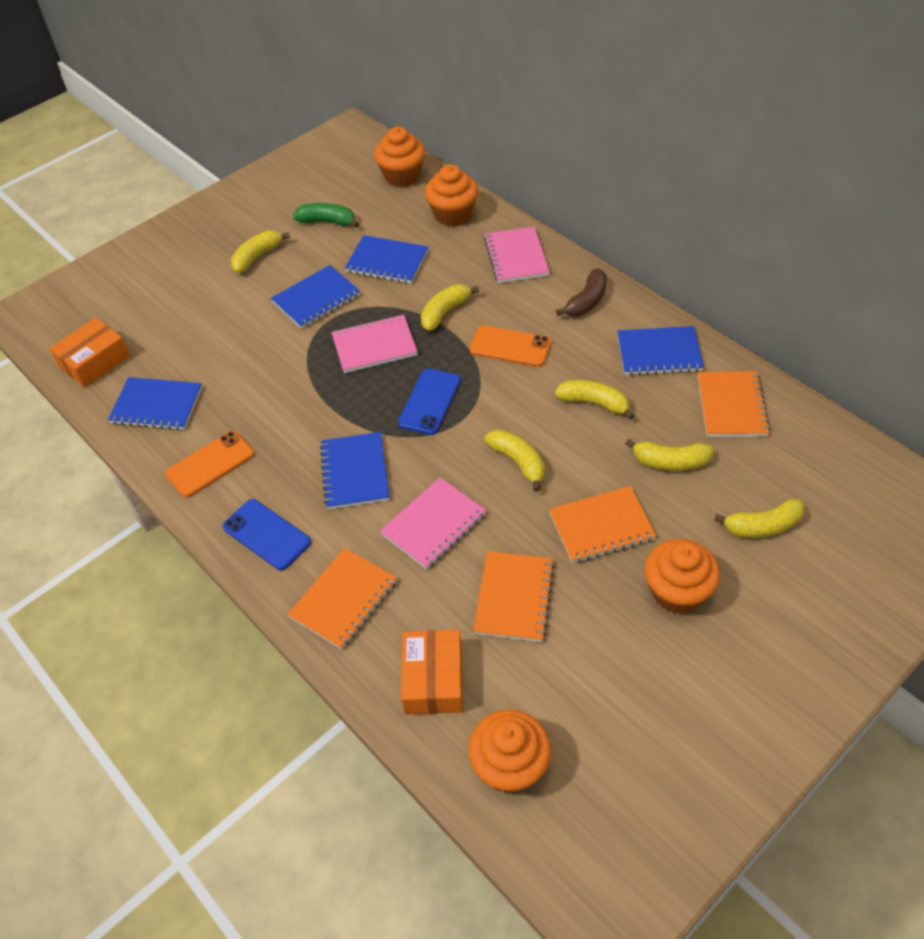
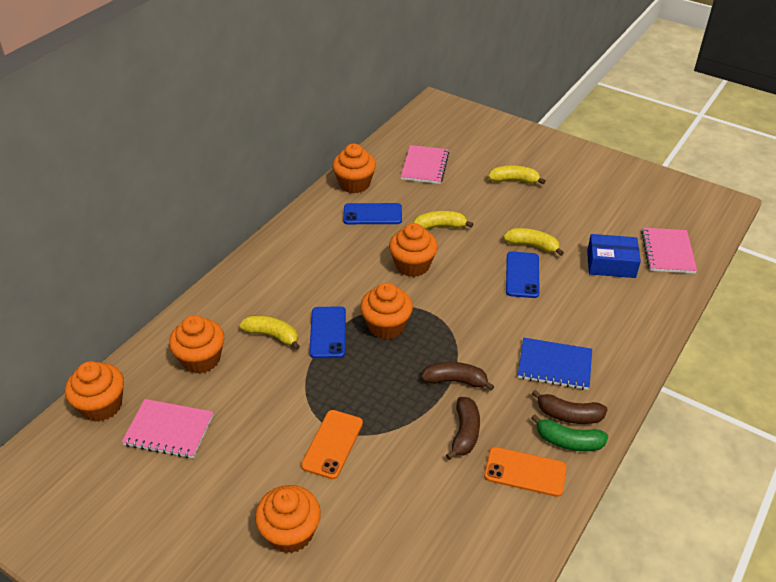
blue box: 0 -> 1
blue notebook: 5 -> 1
blue phone: 2 -> 3
brown banana: 1 -> 3
orange box: 2 -> 0
orange cupcake: 4 -> 6
orange notebook: 4 -> 0
yellow banana: 6 -> 4

